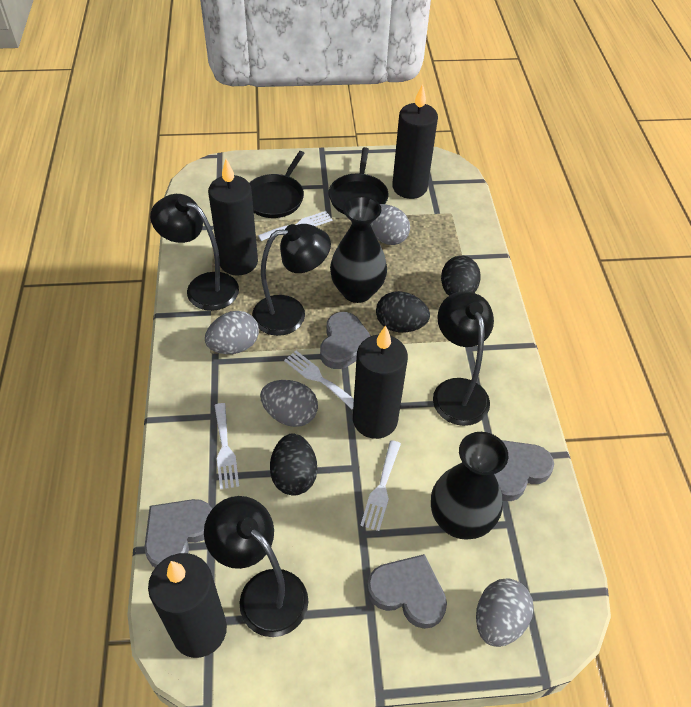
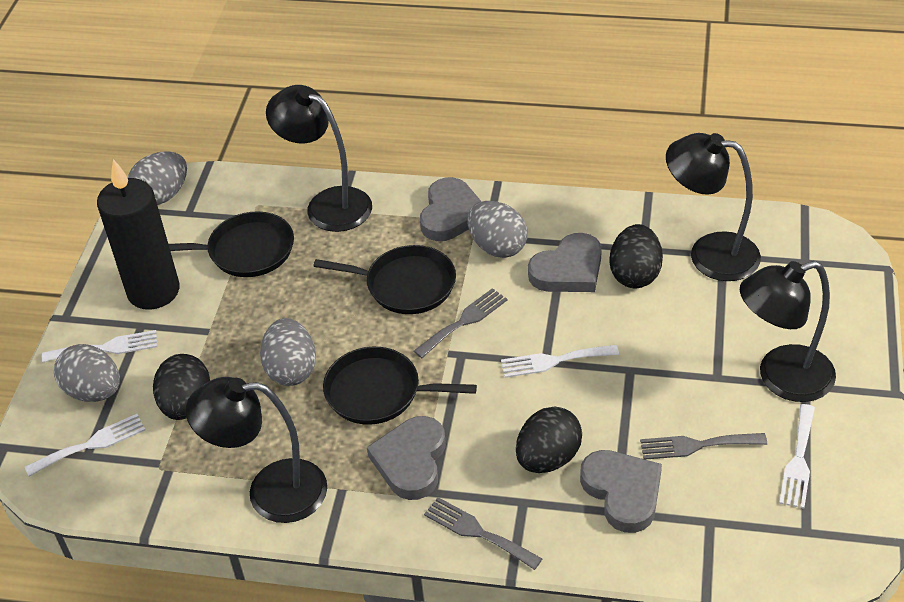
black candle: 4 -> 1
black pan: 2 -> 3
black vase: 2 -> 0
grey fork: 0 -> 3

